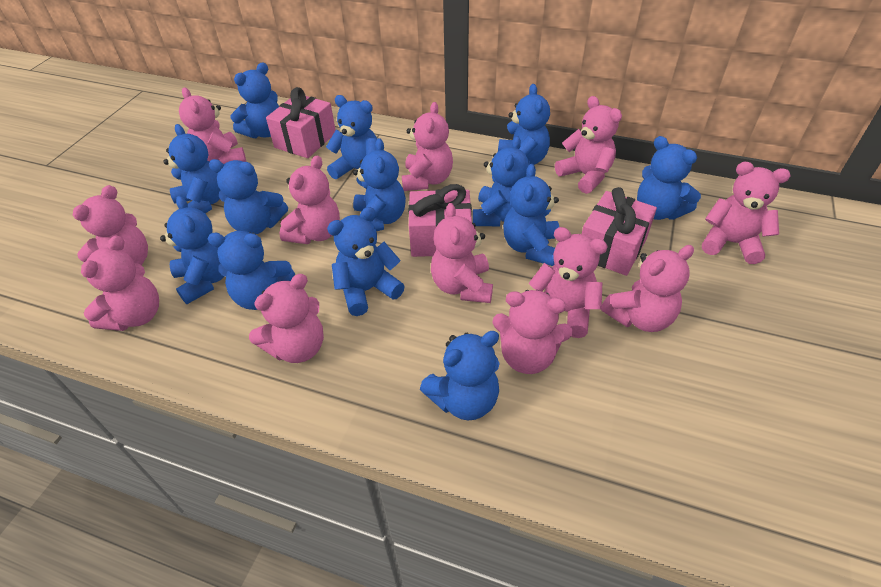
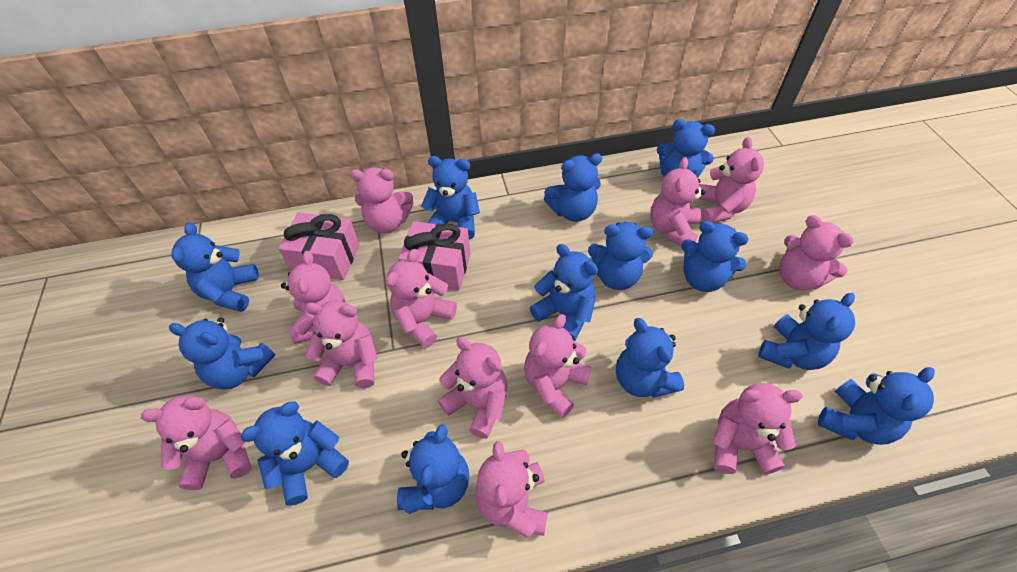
pink gift: 3 -> 2

